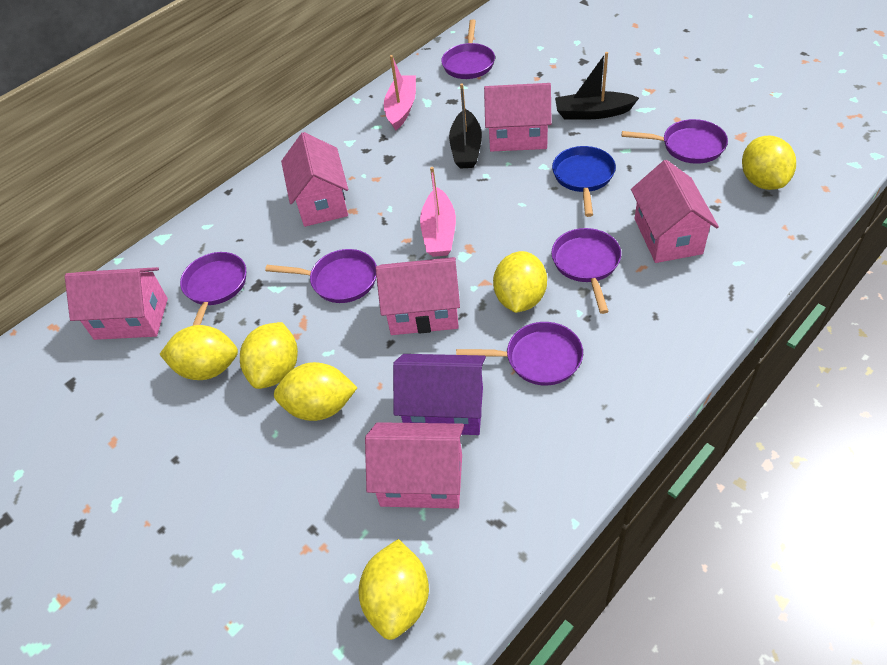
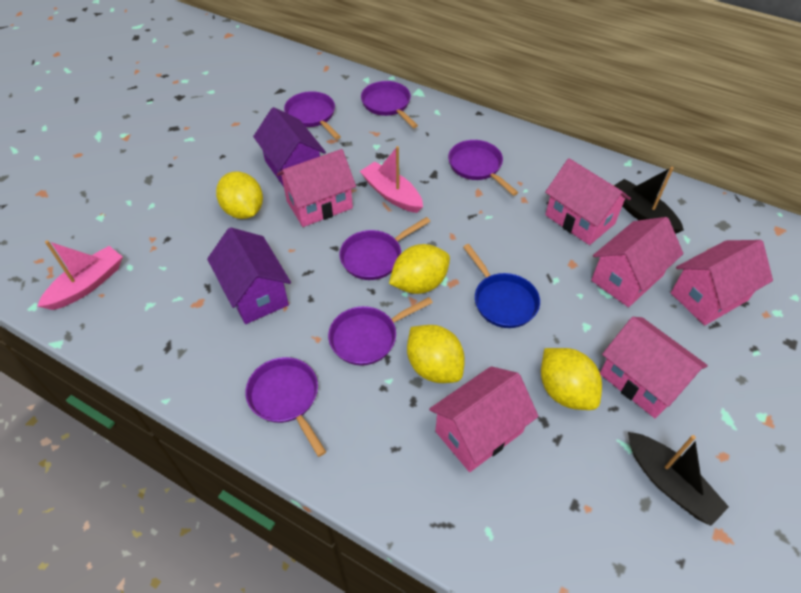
purple house: 1 -> 2
yellow lemon: 6 -> 4

